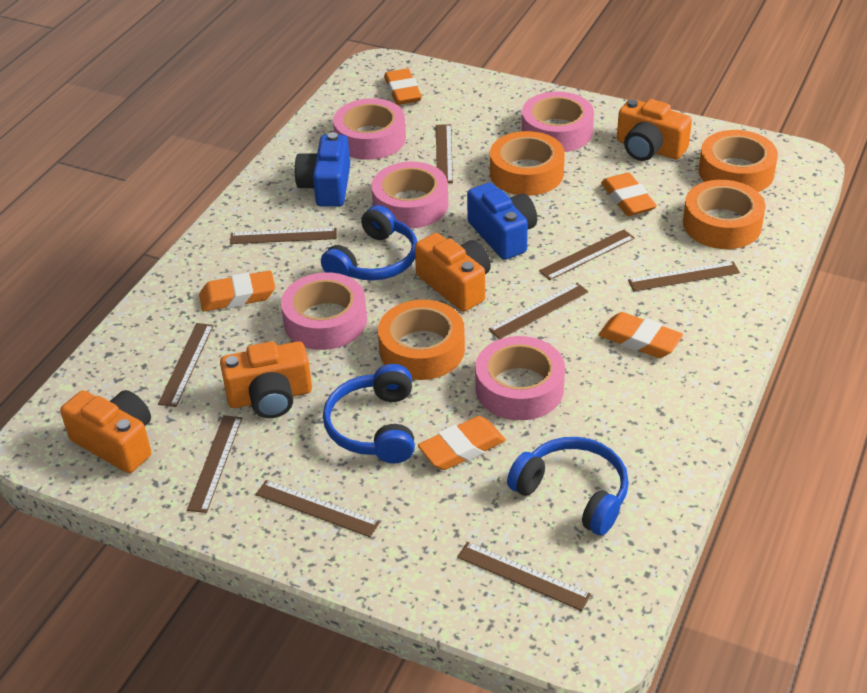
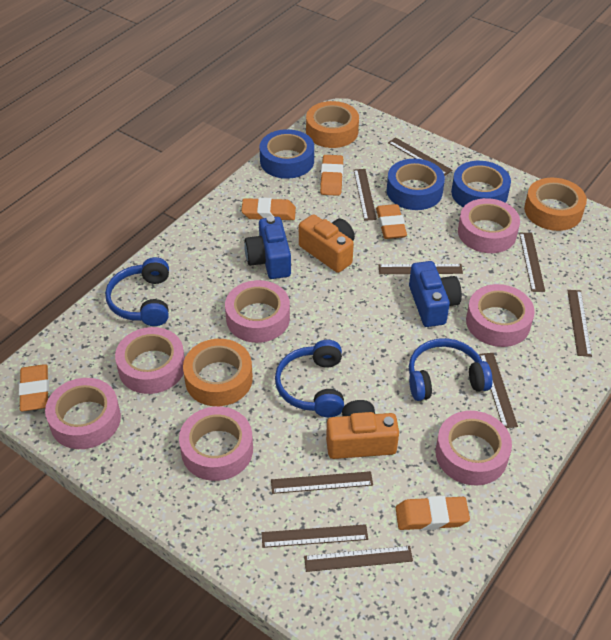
blue tape: 0 -> 3
orange camera: 4 -> 2
orange tape: 4 -> 3
pink tape: 5 -> 7

